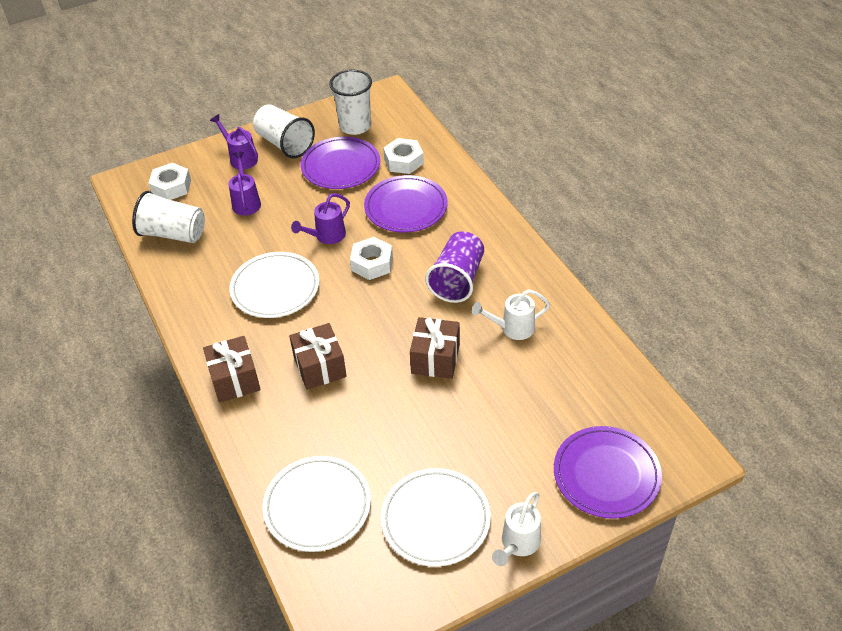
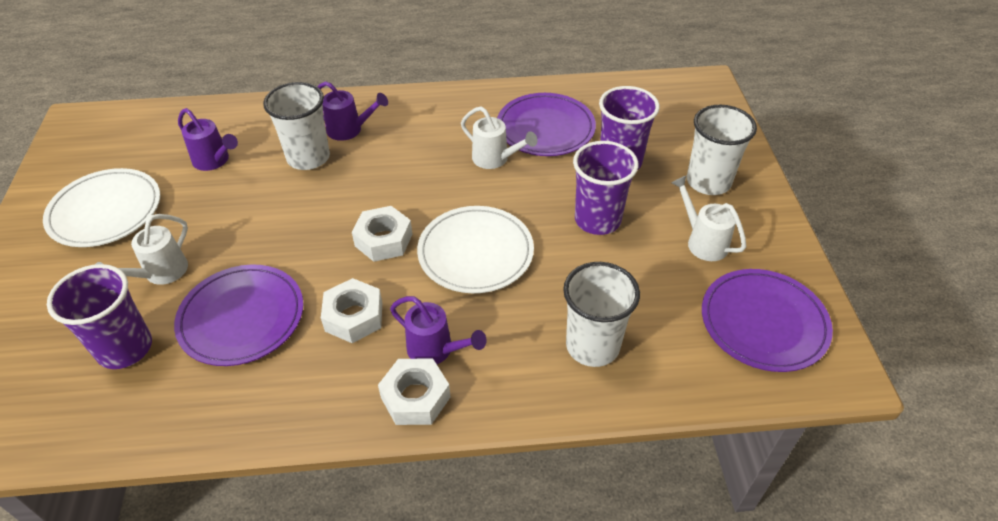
brown gift: 3 -> 0
purple cup: 1 -> 3
white plate: 3 -> 2
white watering can: 2 -> 3

